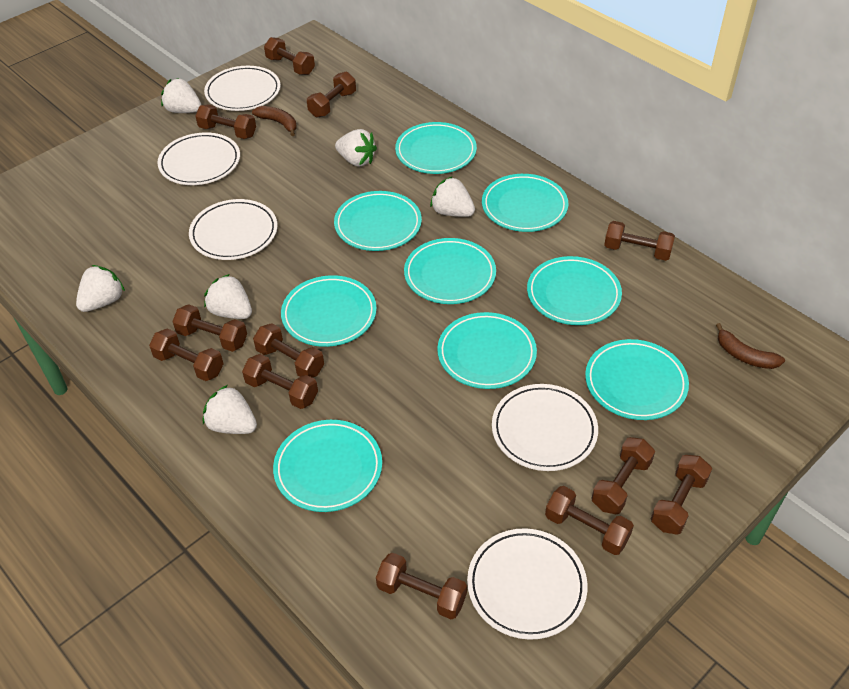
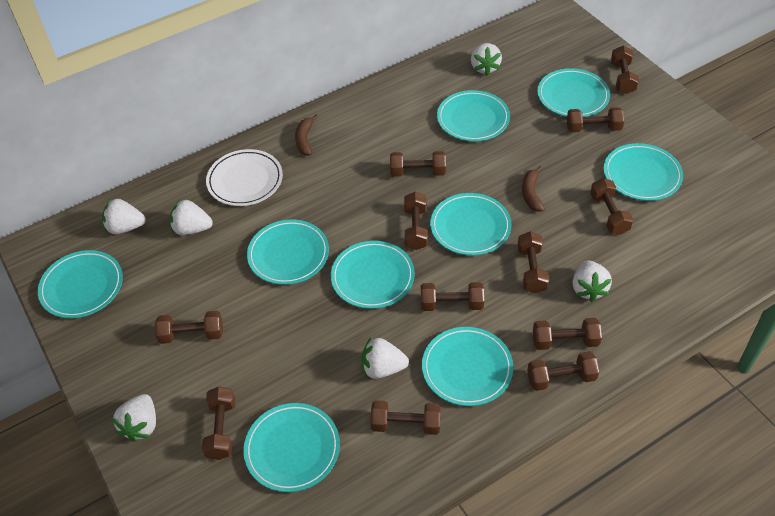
white plate: 5 -> 1

